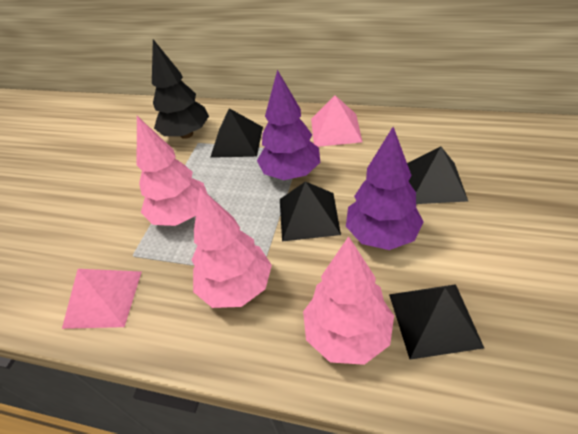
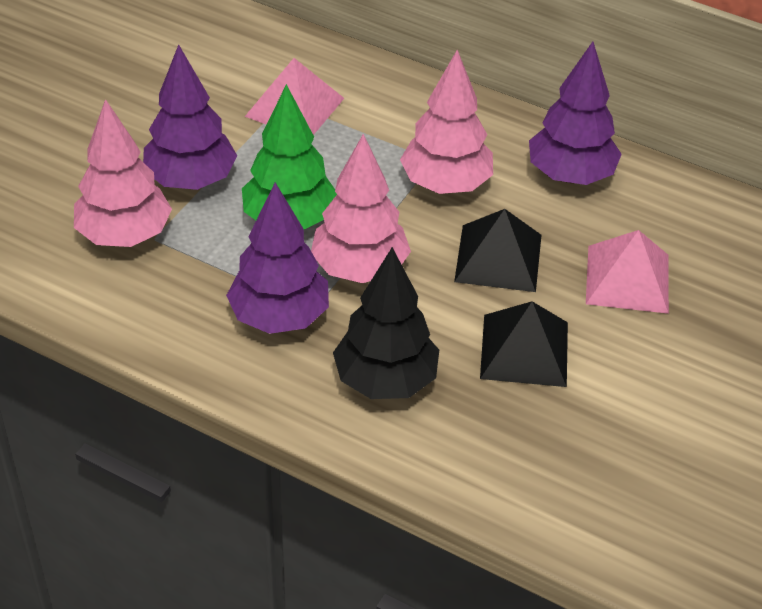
black pyramid: 4 -> 2
green tree: 0 -> 1
purple tree: 2 -> 3

